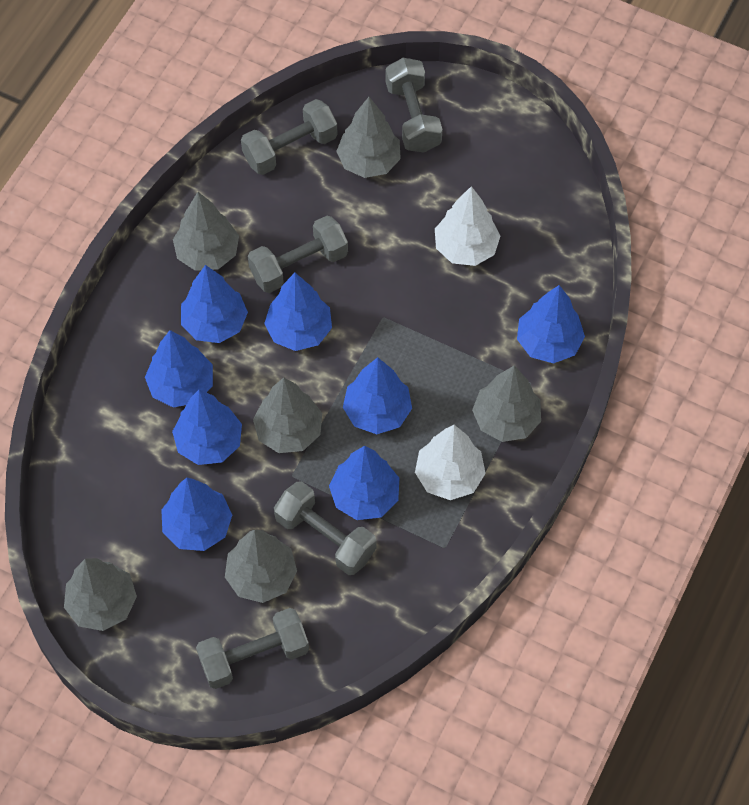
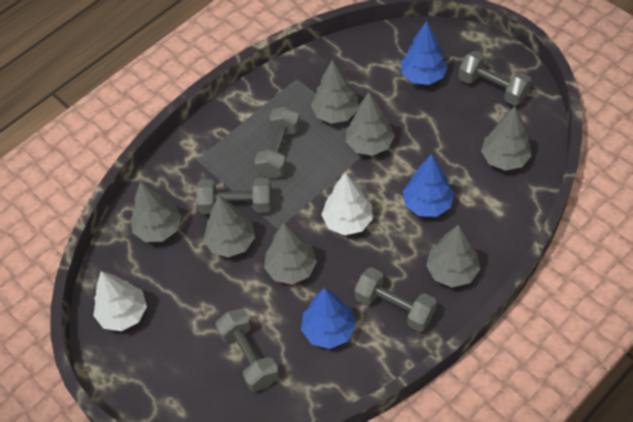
blue tree: 8 -> 3
grey tree: 6 -> 7

